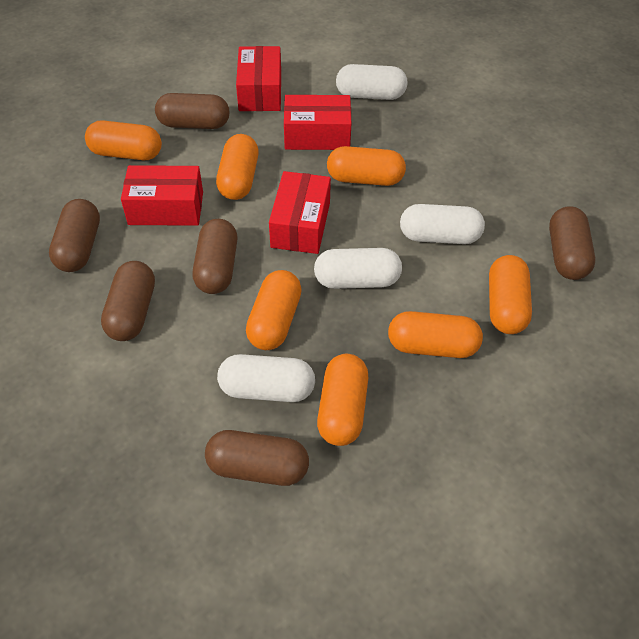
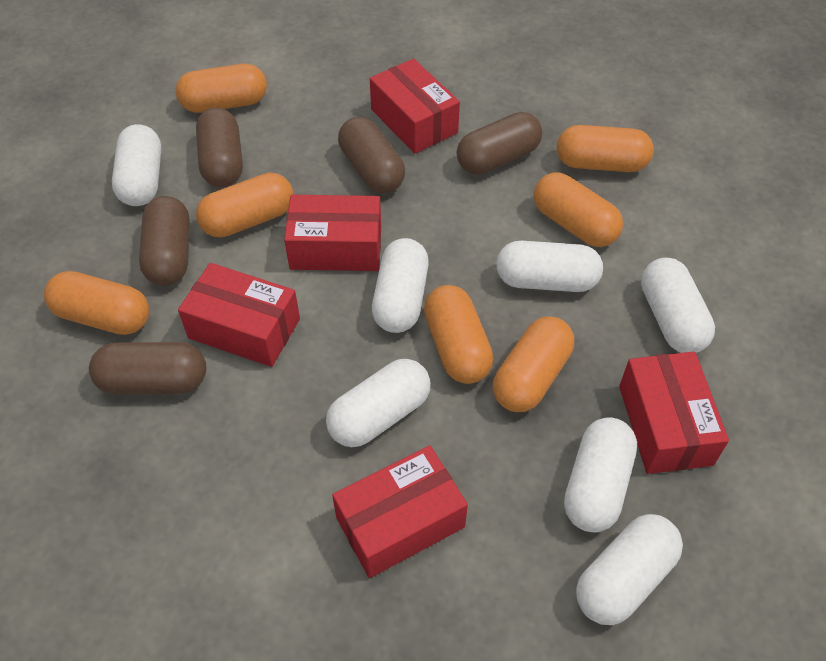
brown capsule: 6 -> 5
red box: 4 -> 5
white capsule: 4 -> 7

